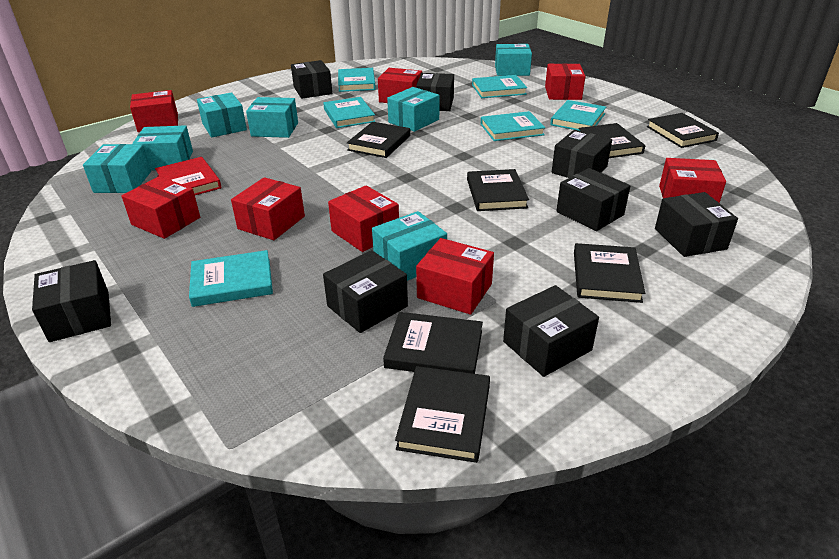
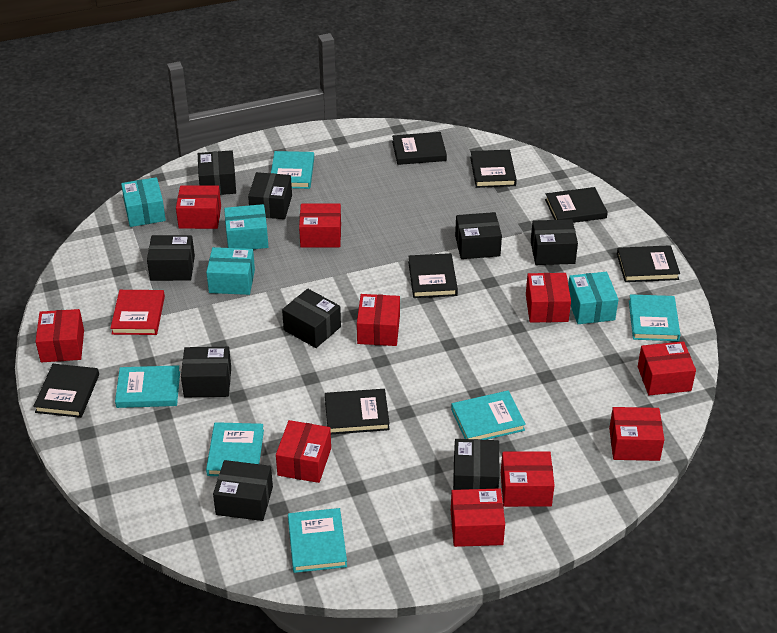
black box: 8 -> 9
red box: 8 -> 10
turquoise box: 7 -> 4

